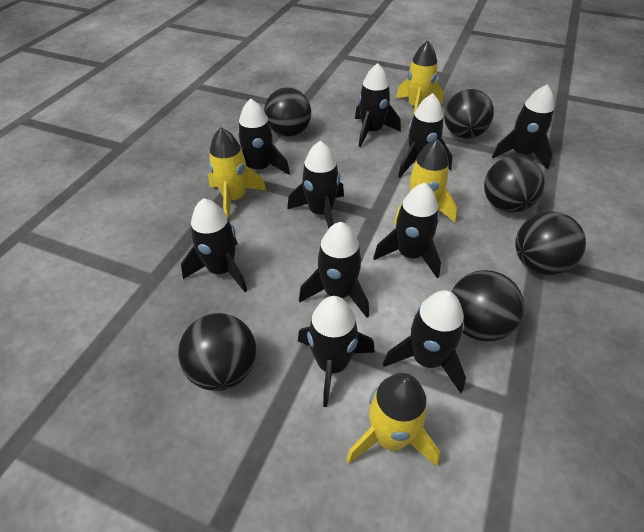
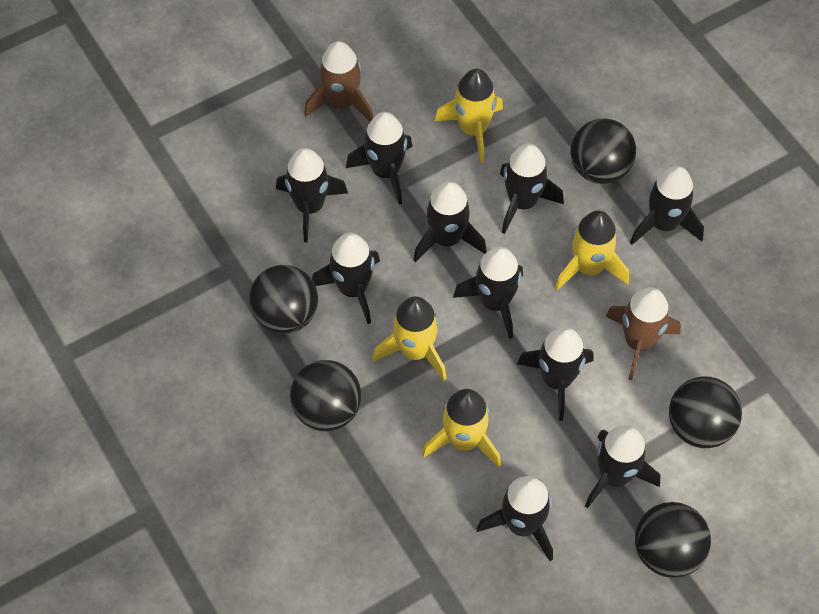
black ball: 6 -> 5
brown rocket: 0 -> 2

